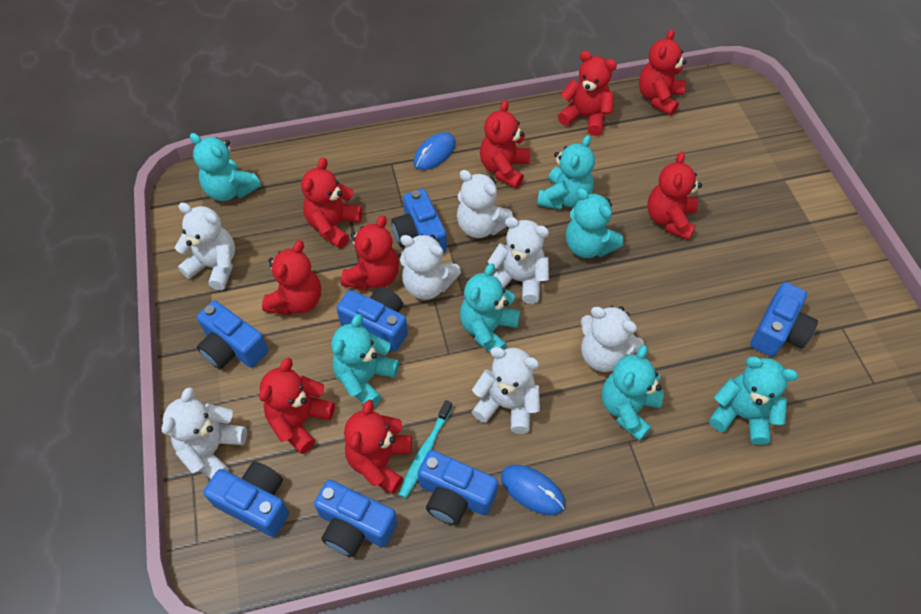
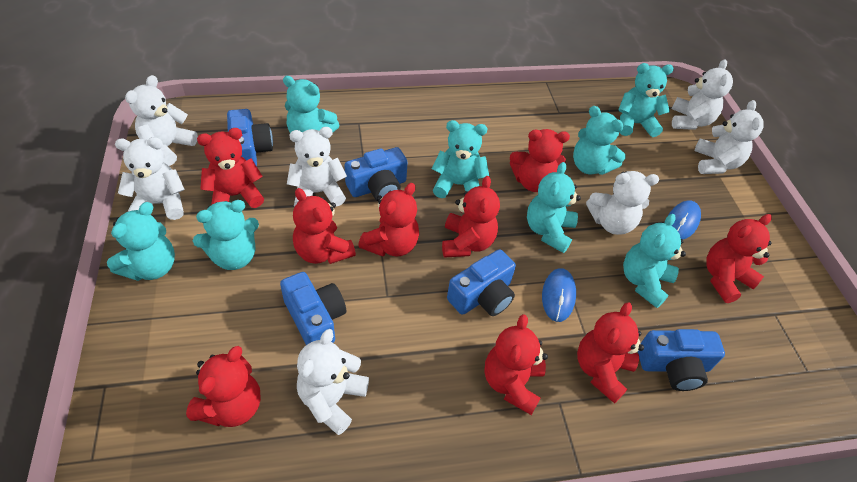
blue camera: 7 -> 5
turquoise teddy bear: 7 -> 8
turquoise toothbrush: 1 -> 0

